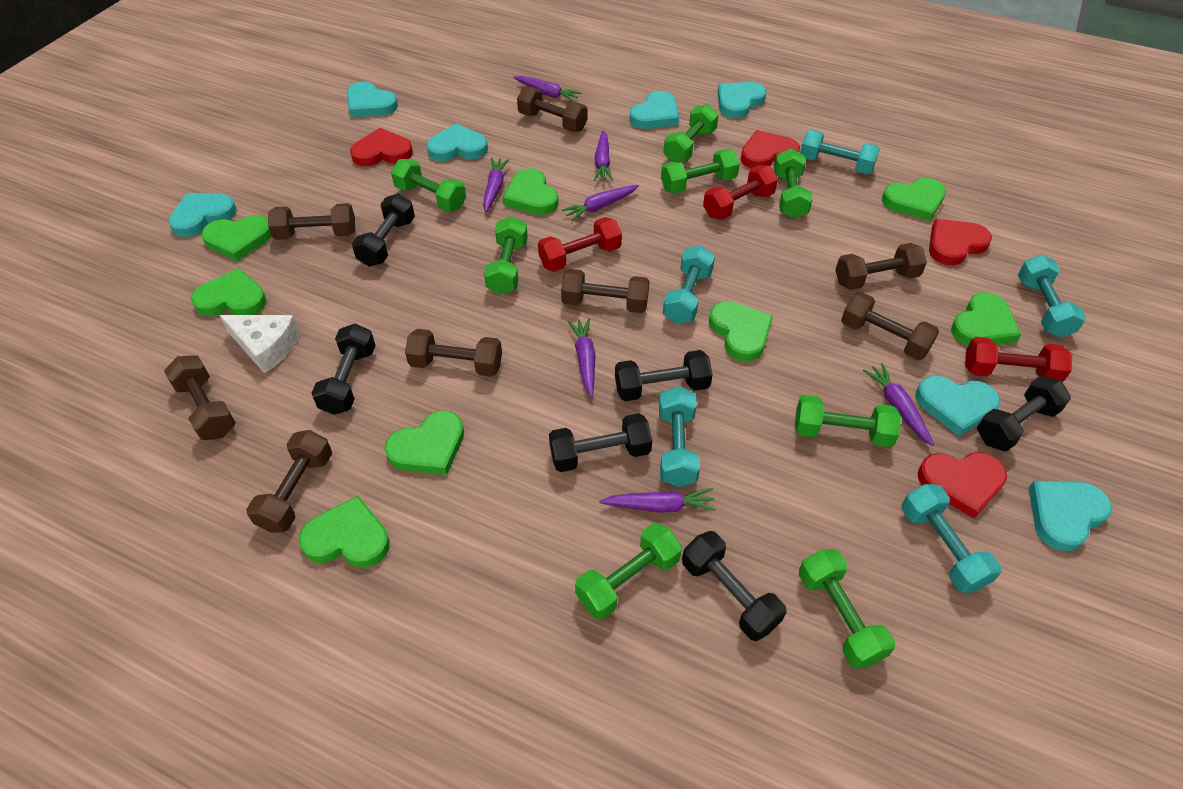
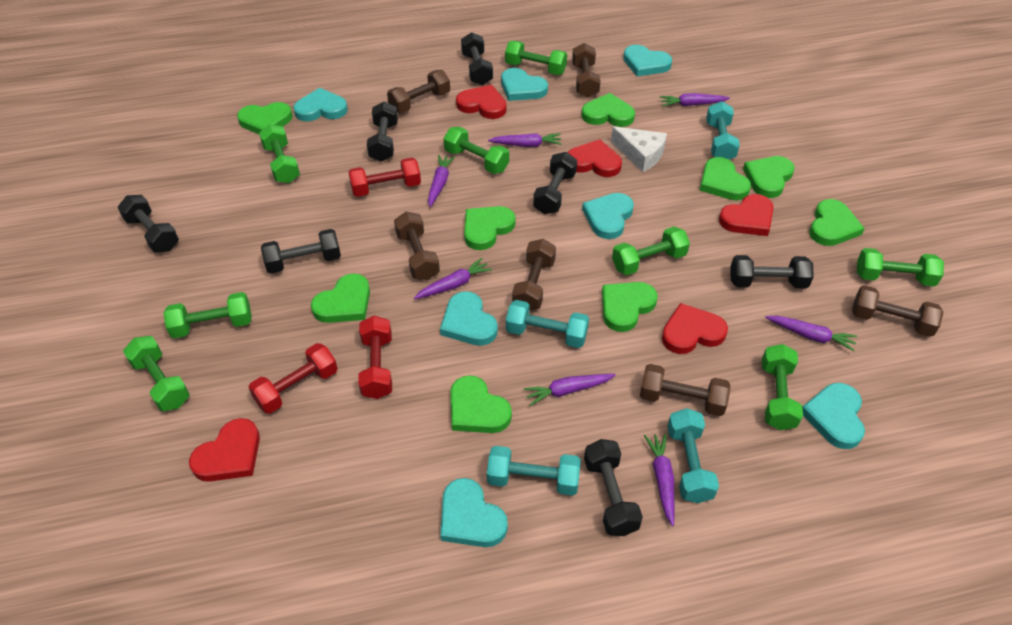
black dumbbell: 6 -> 7
brown dumbbell: 8 -> 6
green heart: 8 -> 9
red heart: 4 -> 5
turquoise dumbbell: 5 -> 4

